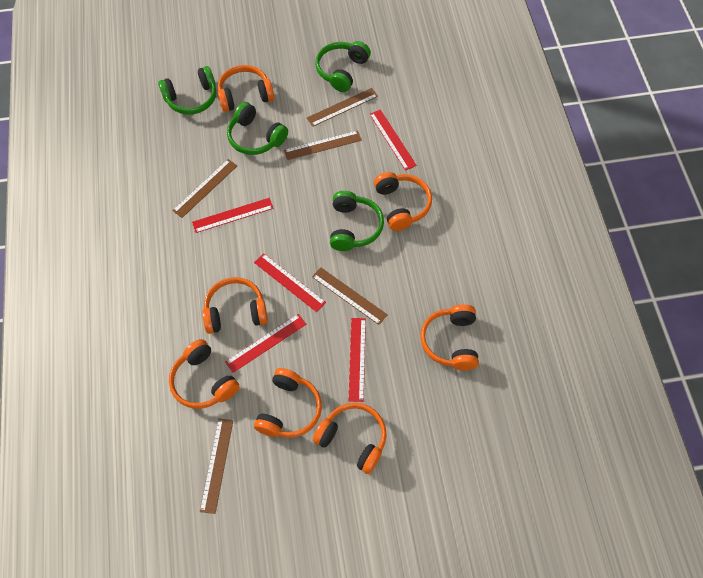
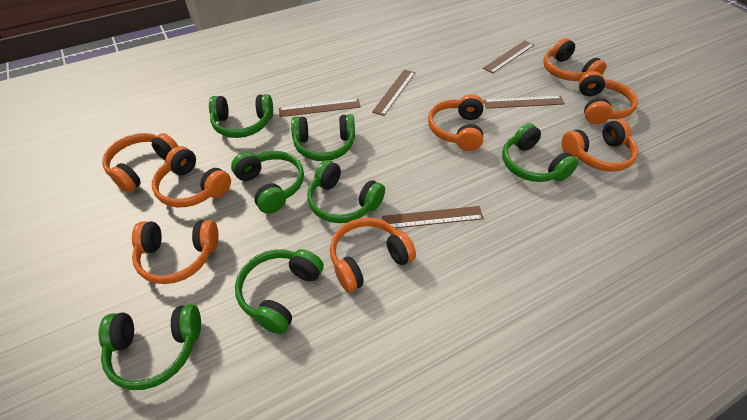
green headphones: 4 -> 7
orange headphones: 7 -> 8
red ruler: 5 -> 0

